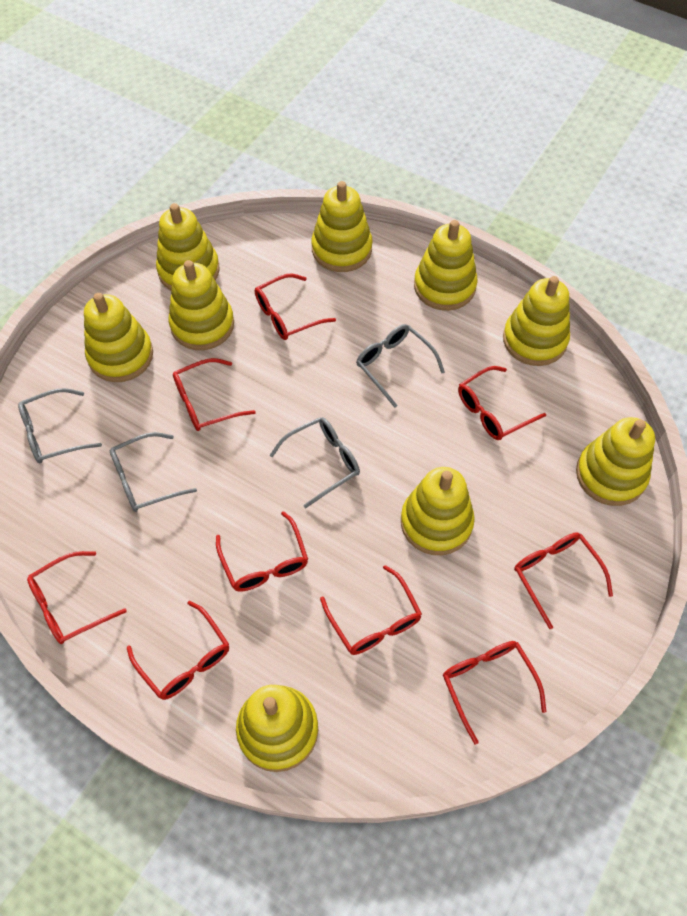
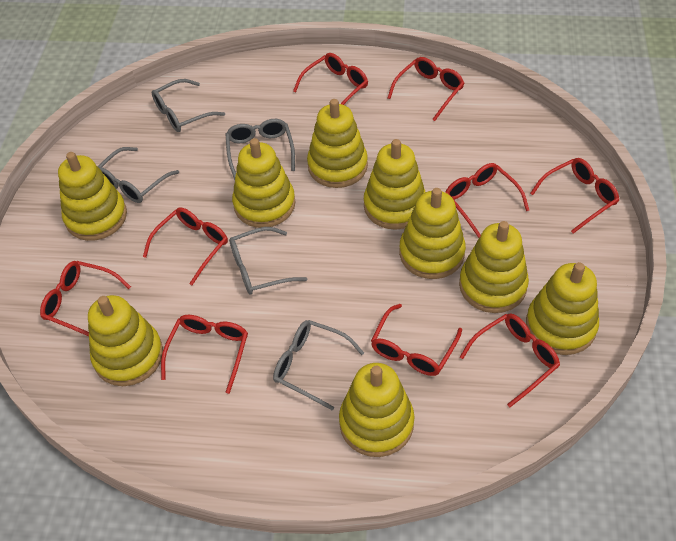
grey glasses: 4 -> 5

